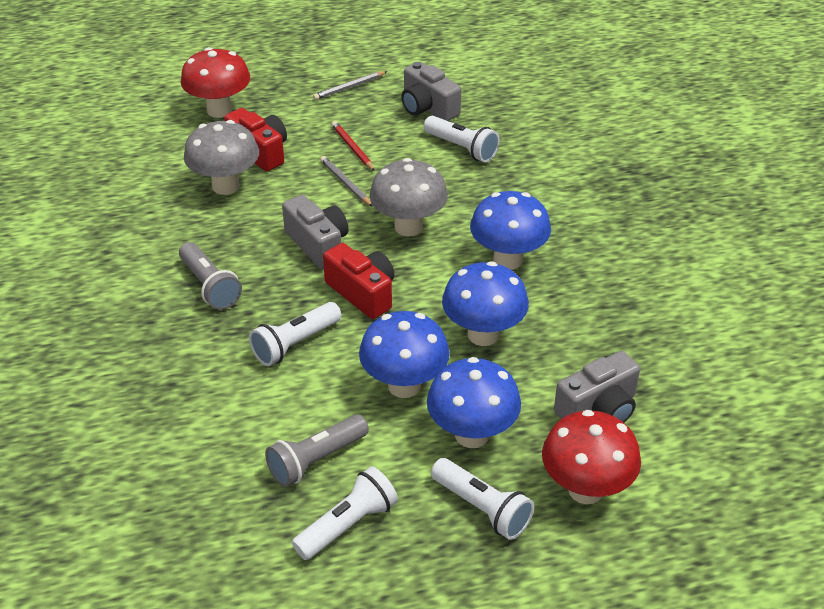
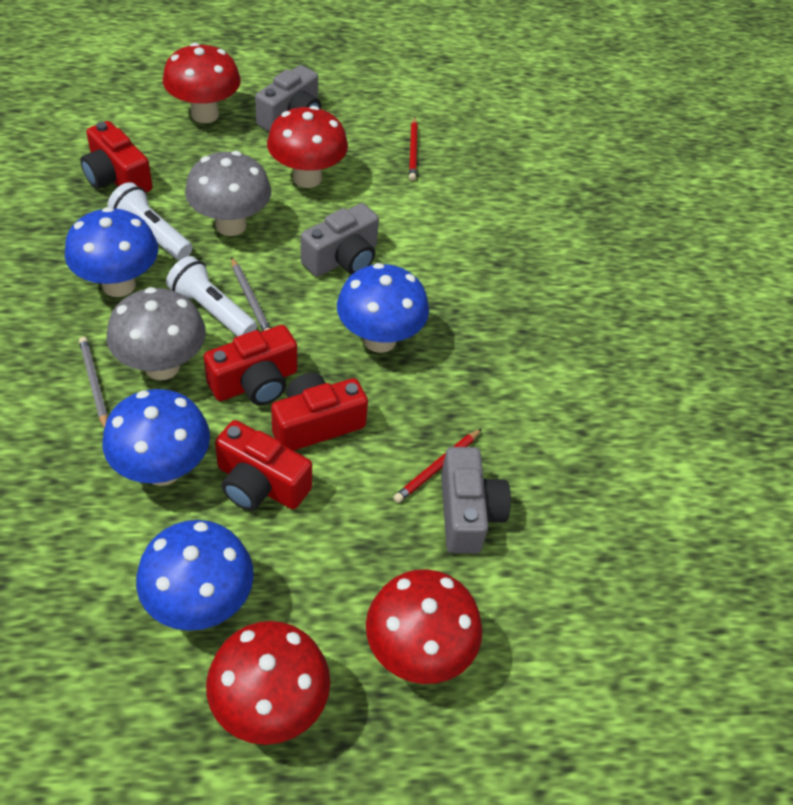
grey flashlight: 2 -> 0
red camera: 2 -> 4
red mushroom: 2 -> 4
red pencil: 1 -> 2
white flashlight: 4 -> 2

